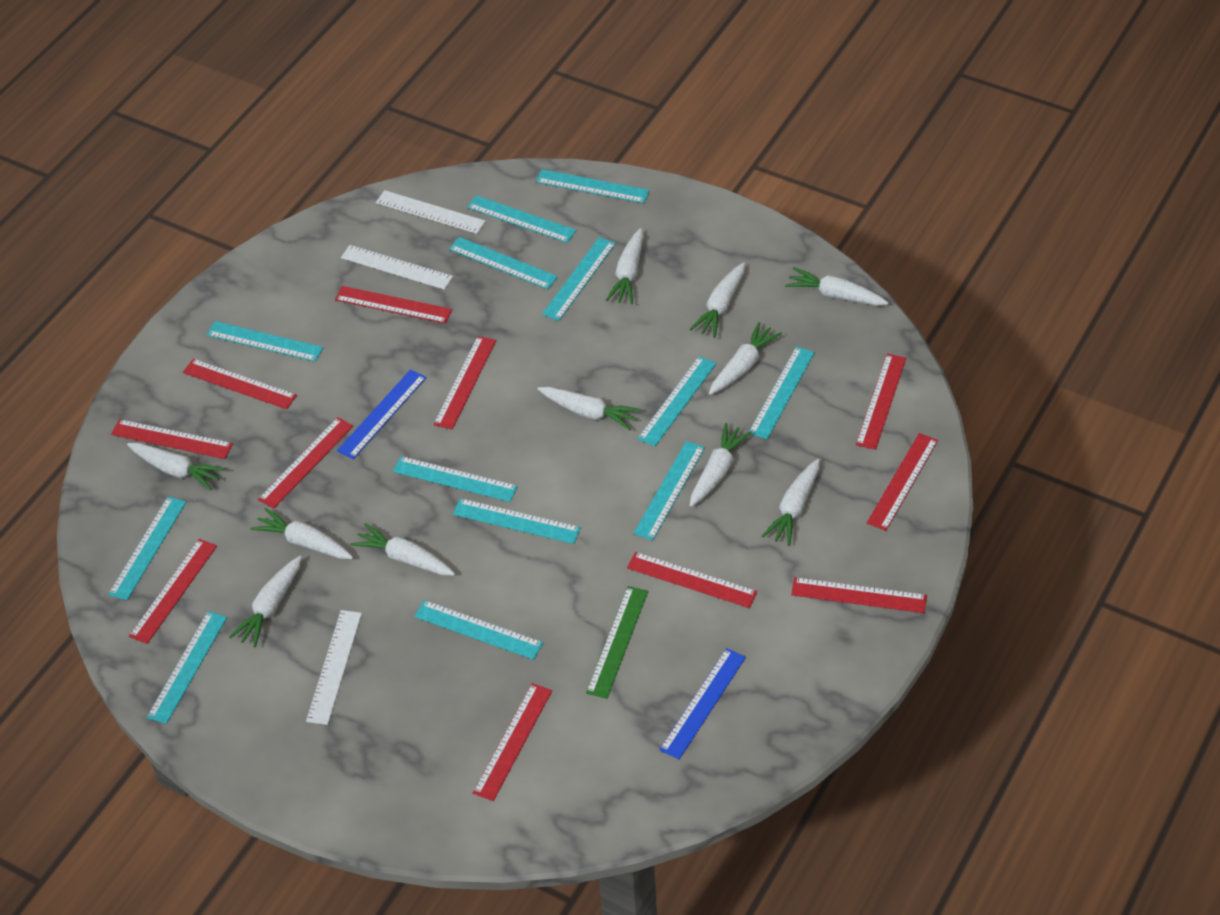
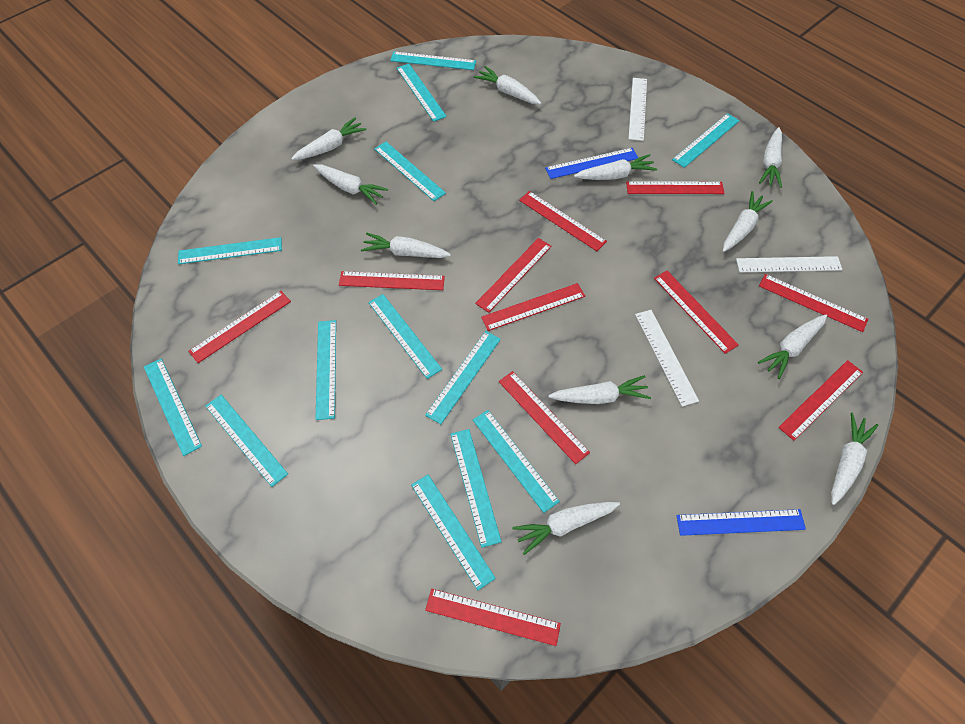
green ruler: 1 -> 0

